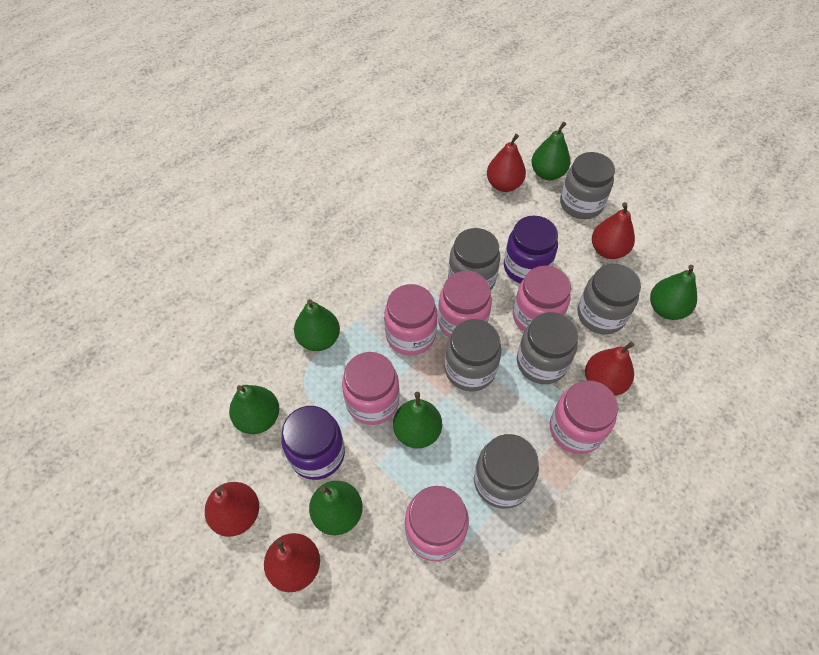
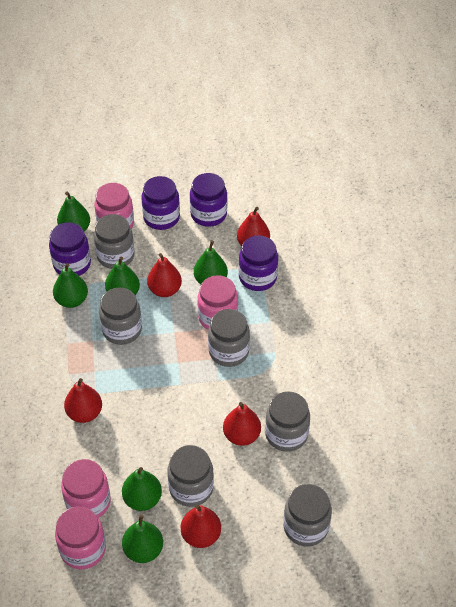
pink jar: 6 -> 4
purple jar: 2 -> 4

